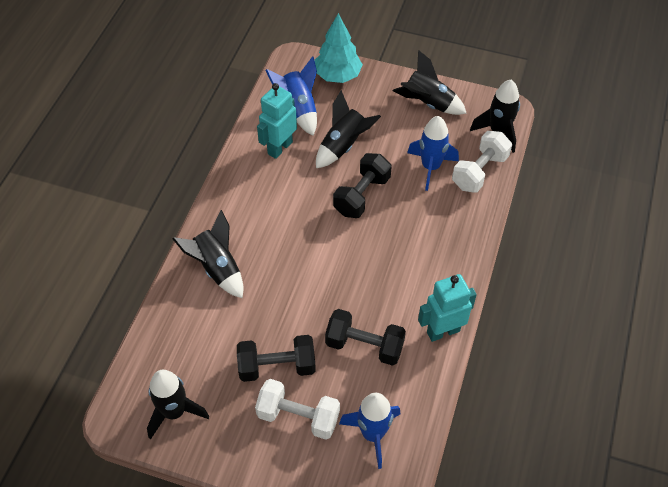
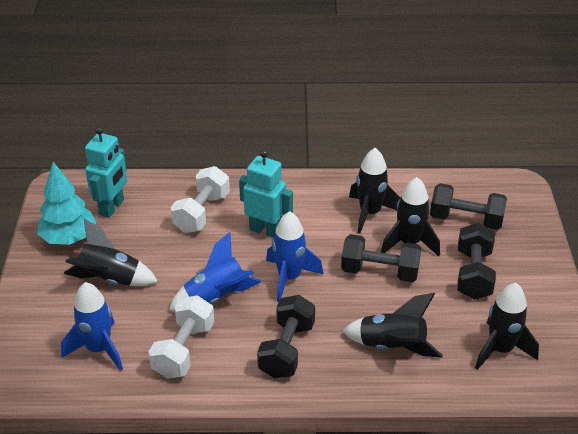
black dumbbell: 3 -> 4

